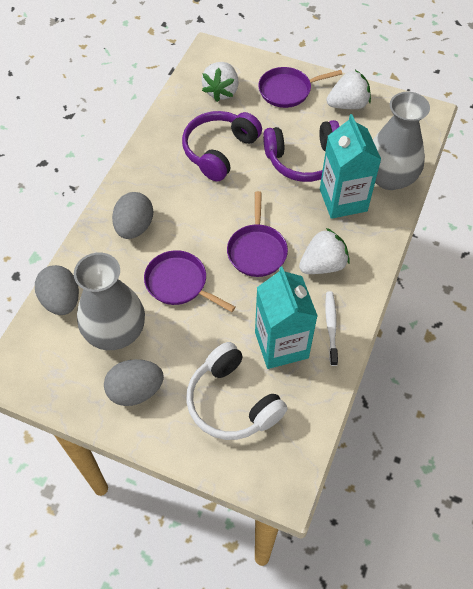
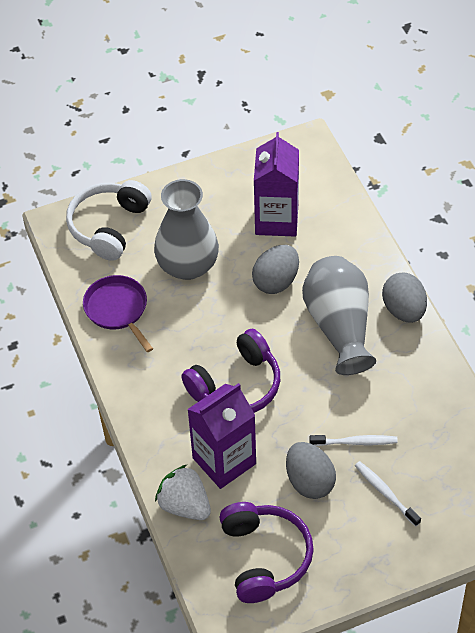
purple carton: 0 -> 2
purple pan: 3 -> 1
turquoise carton: 2 -> 0
white strawberry: 3 -> 1
white toothbrush: 1 -> 2

